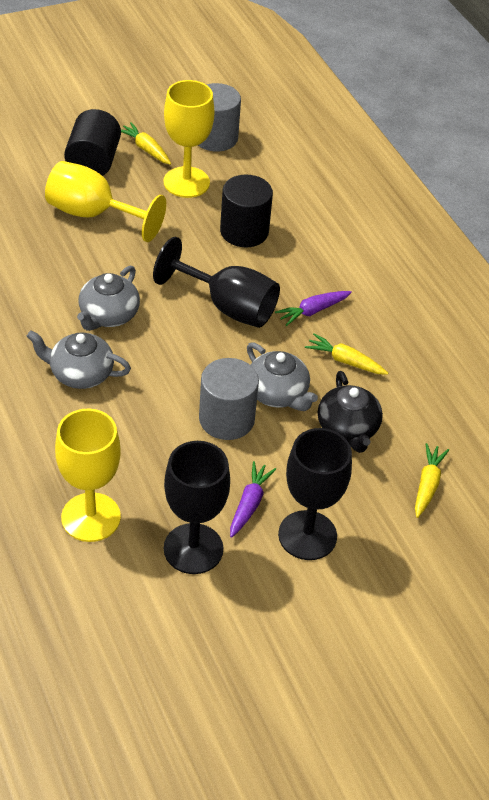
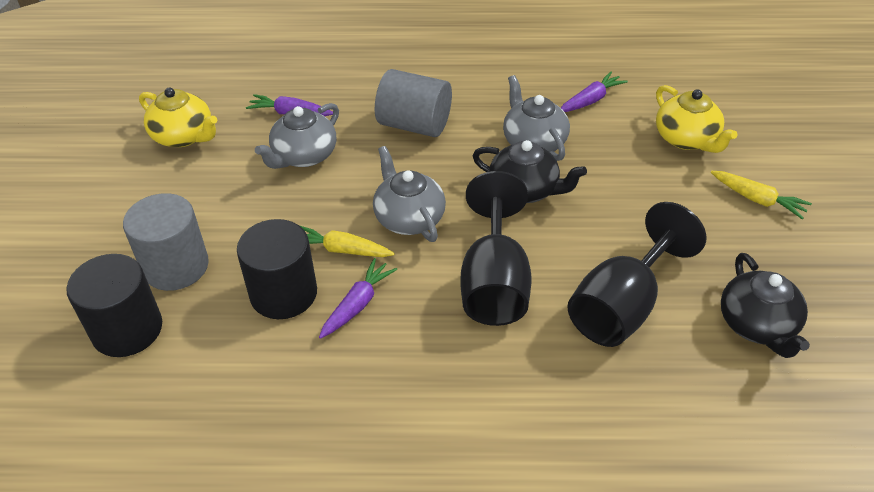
black goblet: 3 -> 2
black teapot: 1 -> 2
purple carrot: 2 -> 3
yellow carrot: 3 -> 2
yellow goblet: 3 -> 0
yellow teapot: 0 -> 2

